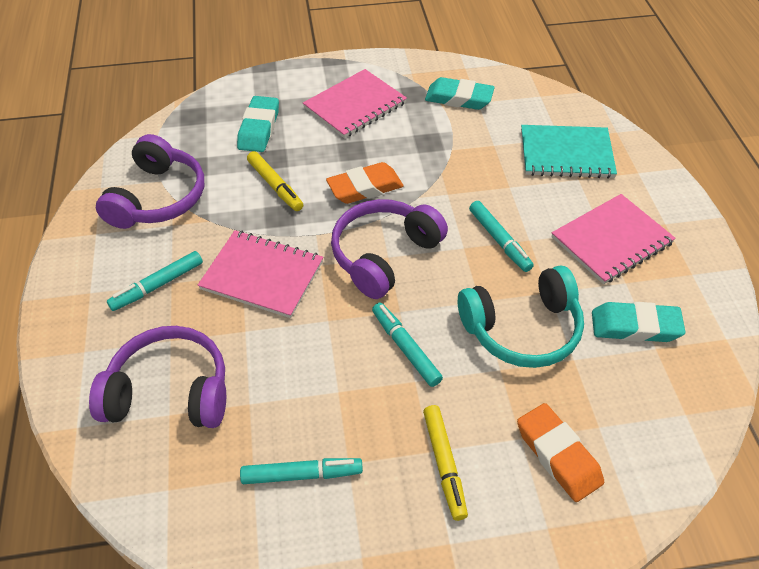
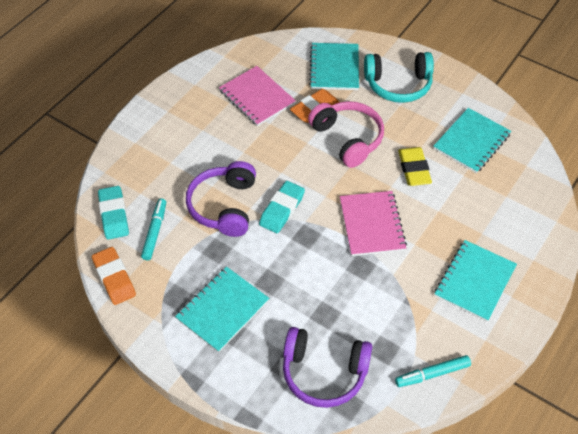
pink headphones: 0 -> 1
pink notebook: 3 -> 2
purple headphones: 3 -> 2
turquoise eraser: 3 -> 2
turquoise marker: 4 -> 2
turquoise notebook: 1 -> 4
yellow eraser: 0 -> 1
yellow marker: 2 -> 0

